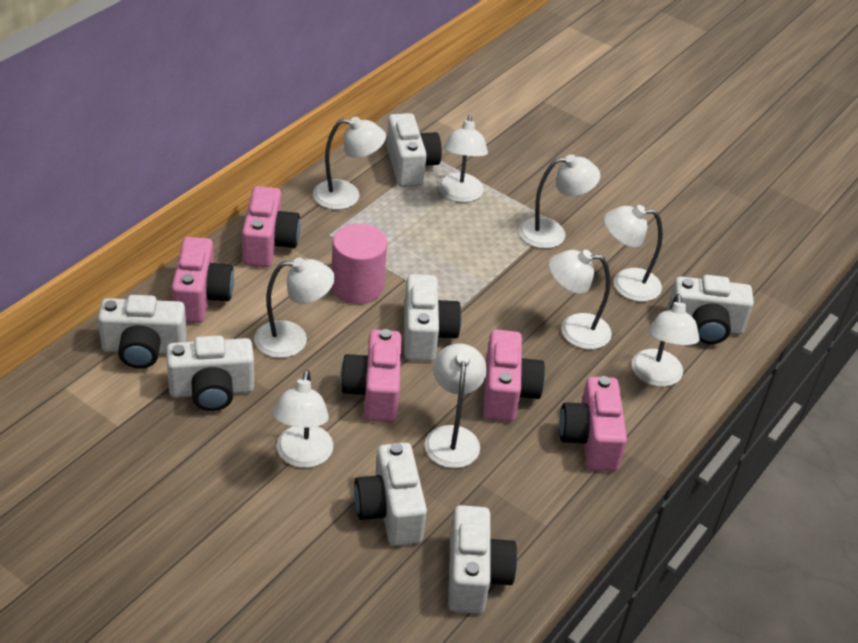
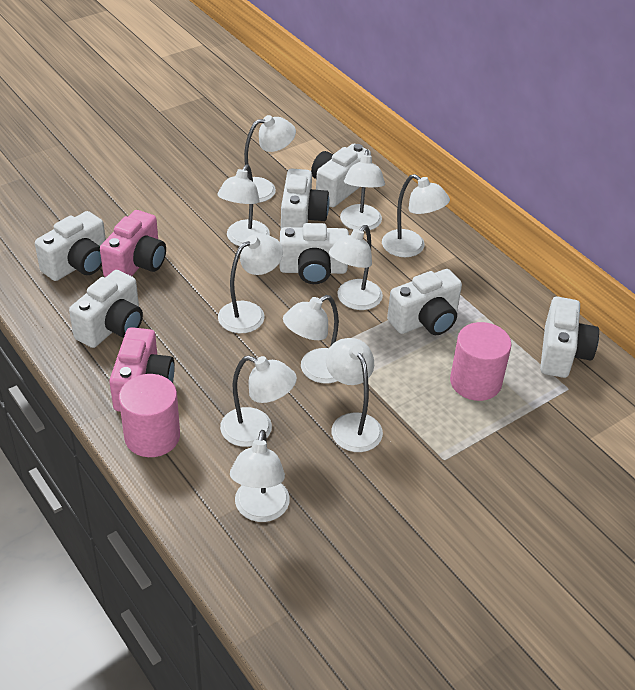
pink camera: 5 -> 2
pink cylinder: 1 -> 2
white lamp: 9 -> 10

